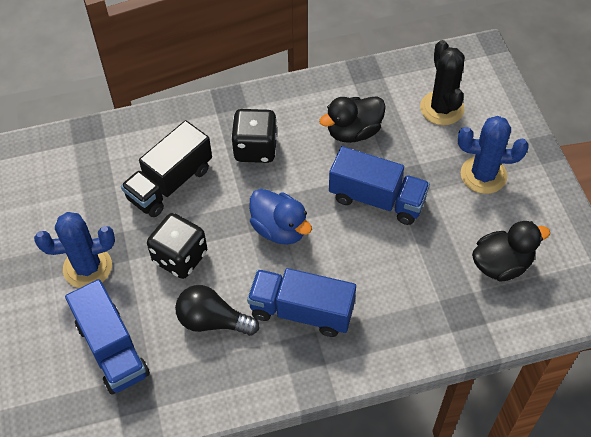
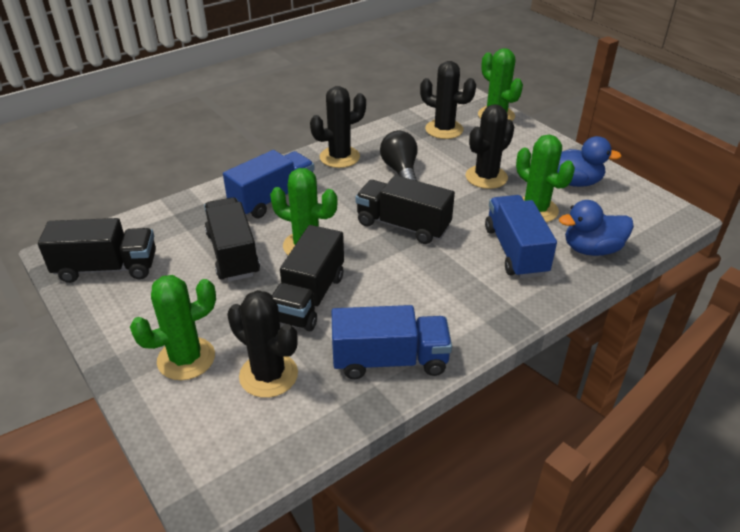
black cactus: 1 -> 4
black dice: 2 -> 0
black duck: 2 -> 0
black truck: 1 -> 4
blue cactus: 2 -> 0
blue duck: 1 -> 2
green cactus: 0 -> 4

